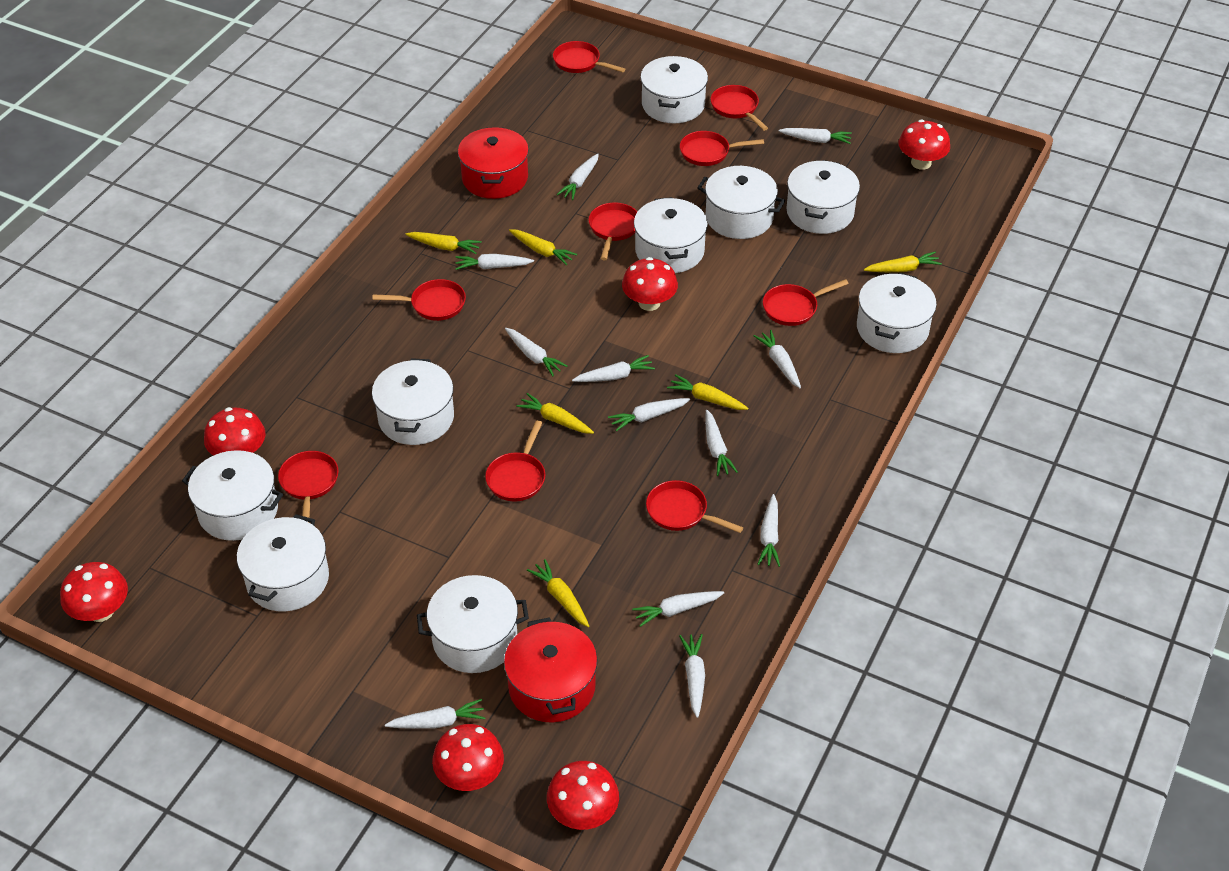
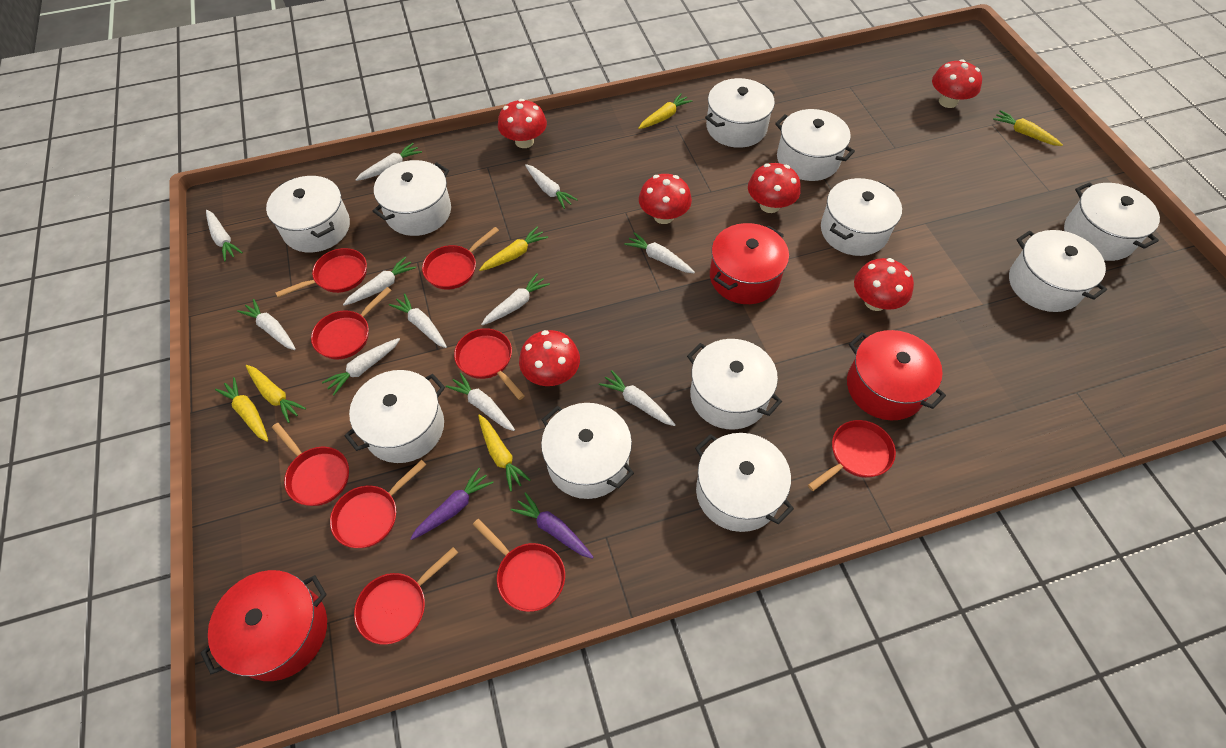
purple carrot: 0 -> 2
red pot: 2 -> 3
white carrot: 12 -> 11
white pot: 9 -> 11

